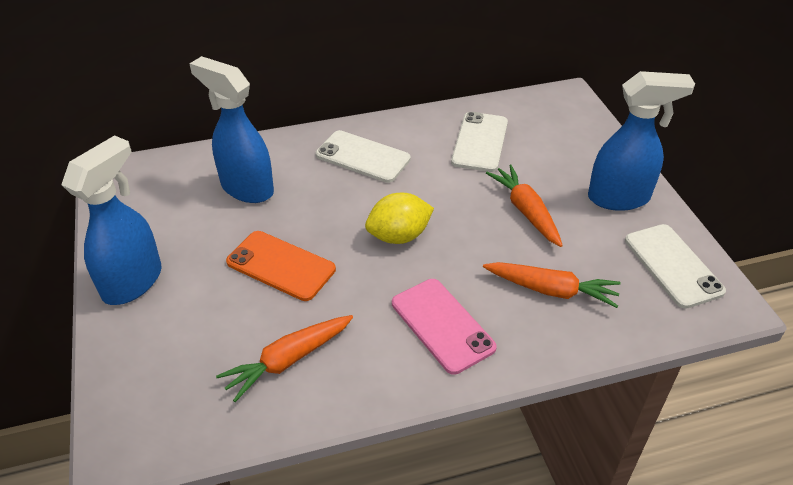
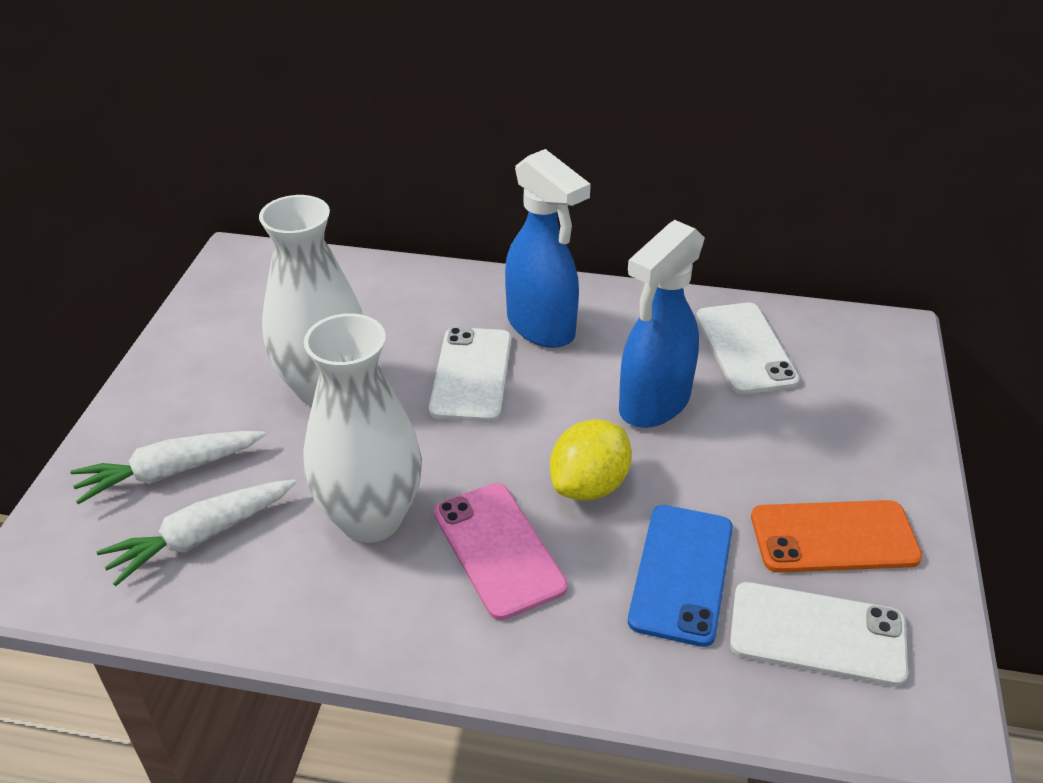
blue phone: 0 -> 1
blue spray bottle: 3 -> 2
orange carrot: 3 -> 0
white carrot: 0 -> 2
white vase: 0 -> 2

